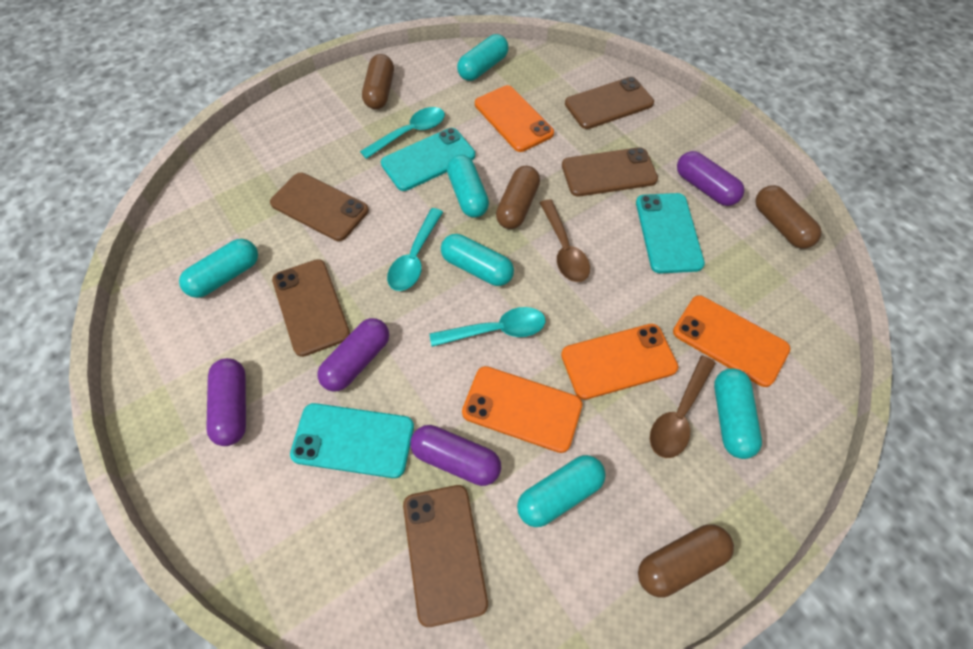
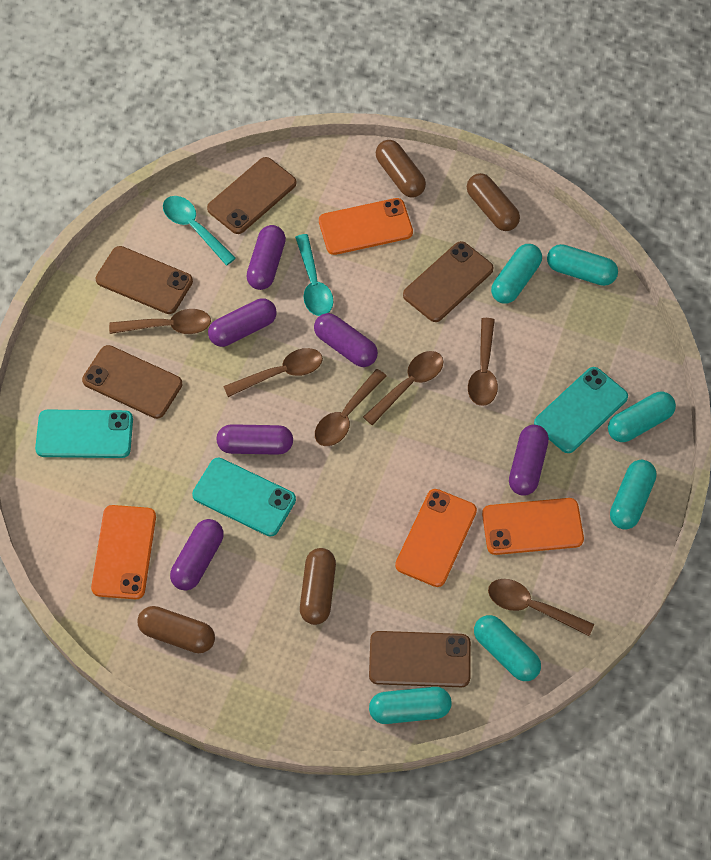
brown spoon: 2 -> 6
purple capsule: 4 -> 6
turquoise spoon: 3 -> 2

